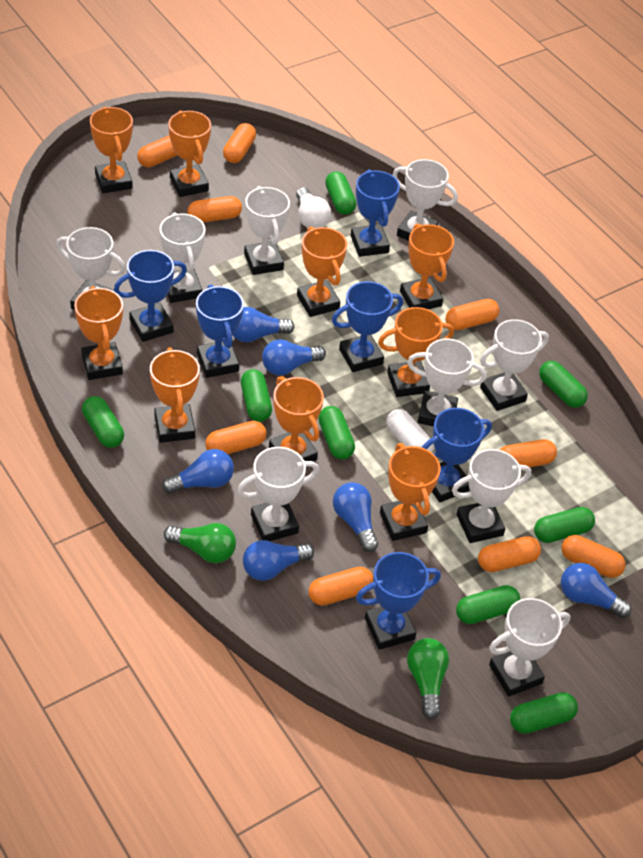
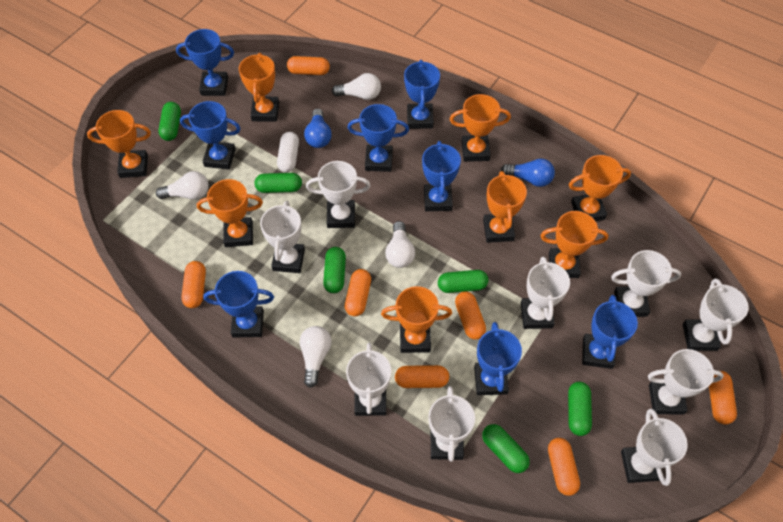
blue light bulb: 6 -> 2
blue trophy: 6 -> 8
green capsule: 8 -> 6
green light bulb: 2 -> 0
orange capsule: 9 -> 7
orange trophy: 9 -> 8
white light bulb: 1 -> 4

